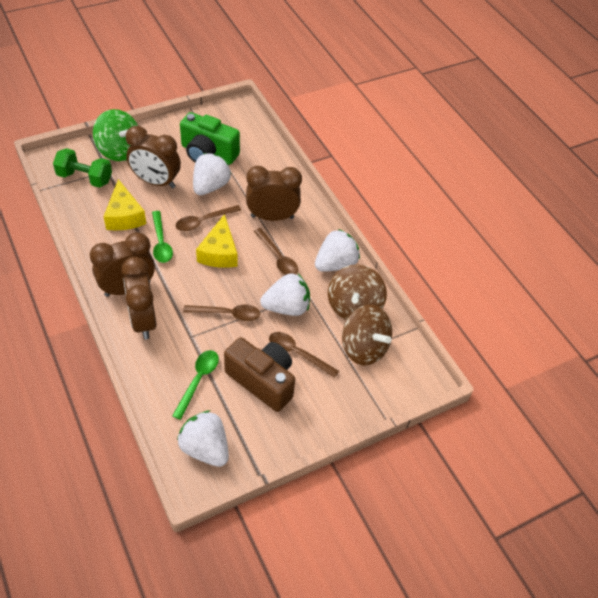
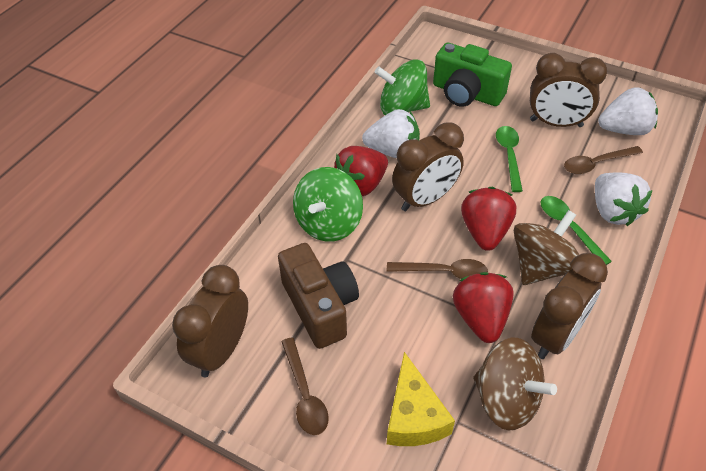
brown spoon: 4 -> 3
green dumbbell: 1 -> 0
green spinning top: 1 -> 2
red strawberry: 0 -> 3
white strawberry: 4 -> 3
yellow cheese: 2 -> 1

